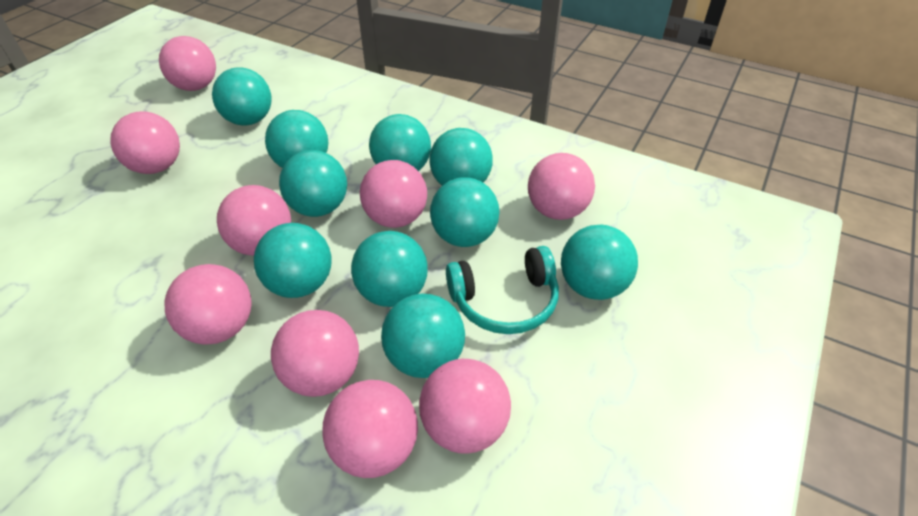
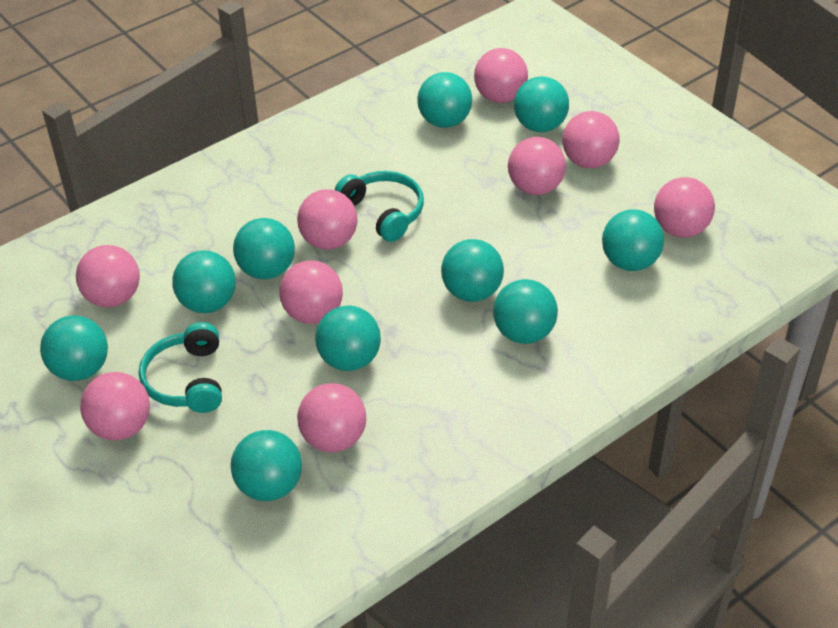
turquoise headphones: 1 -> 2

